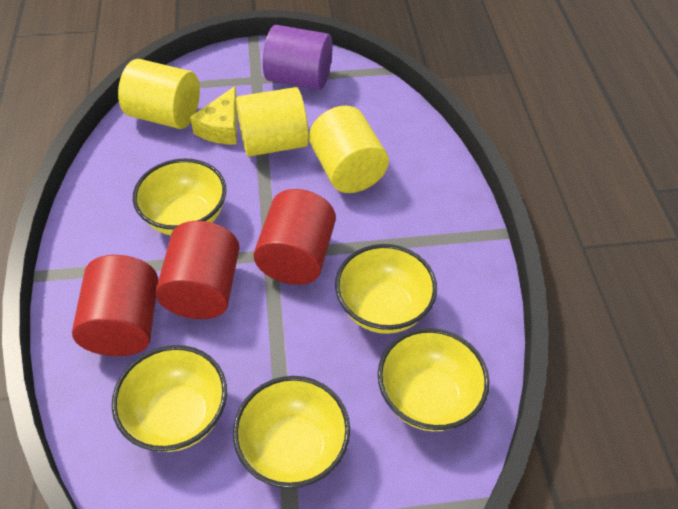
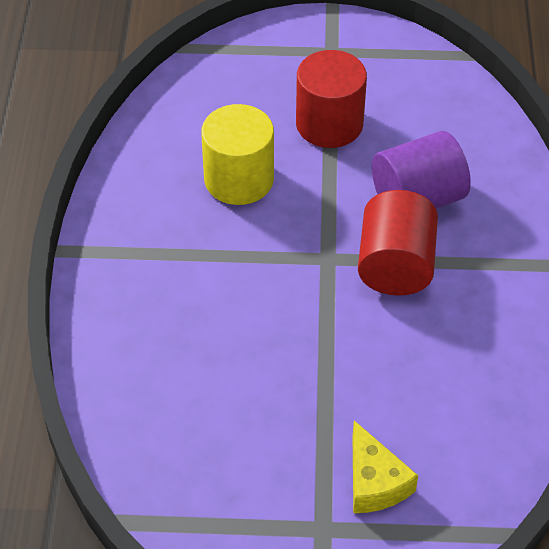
red cylinder: 3 -> 2
yellow bowl: 5 -> 0
yellow cylinder: 3 -> 1

